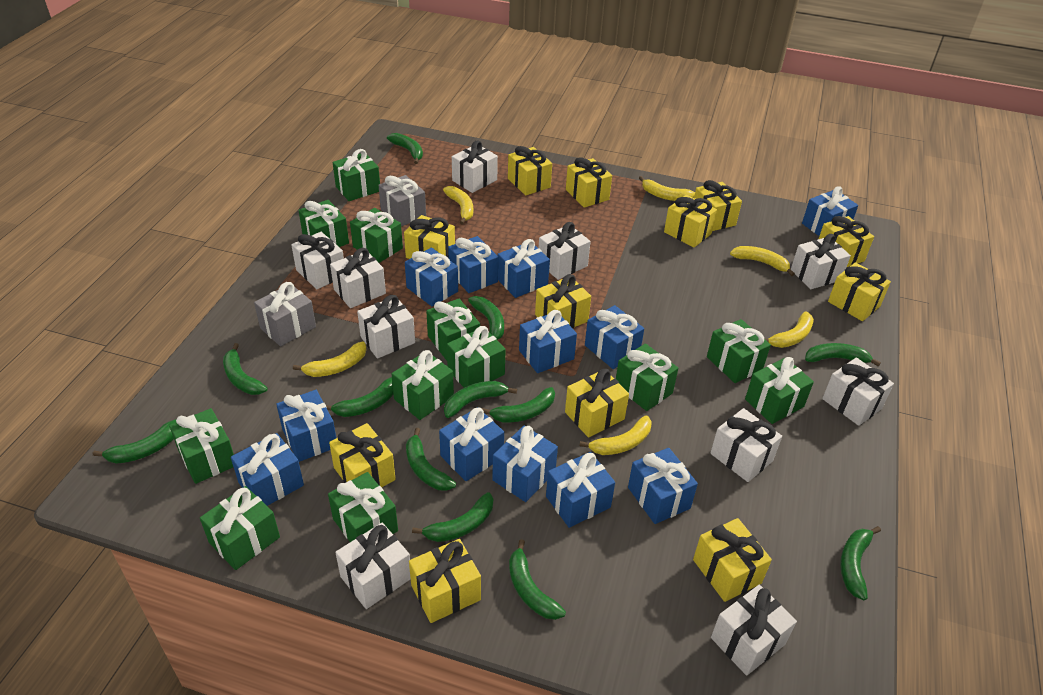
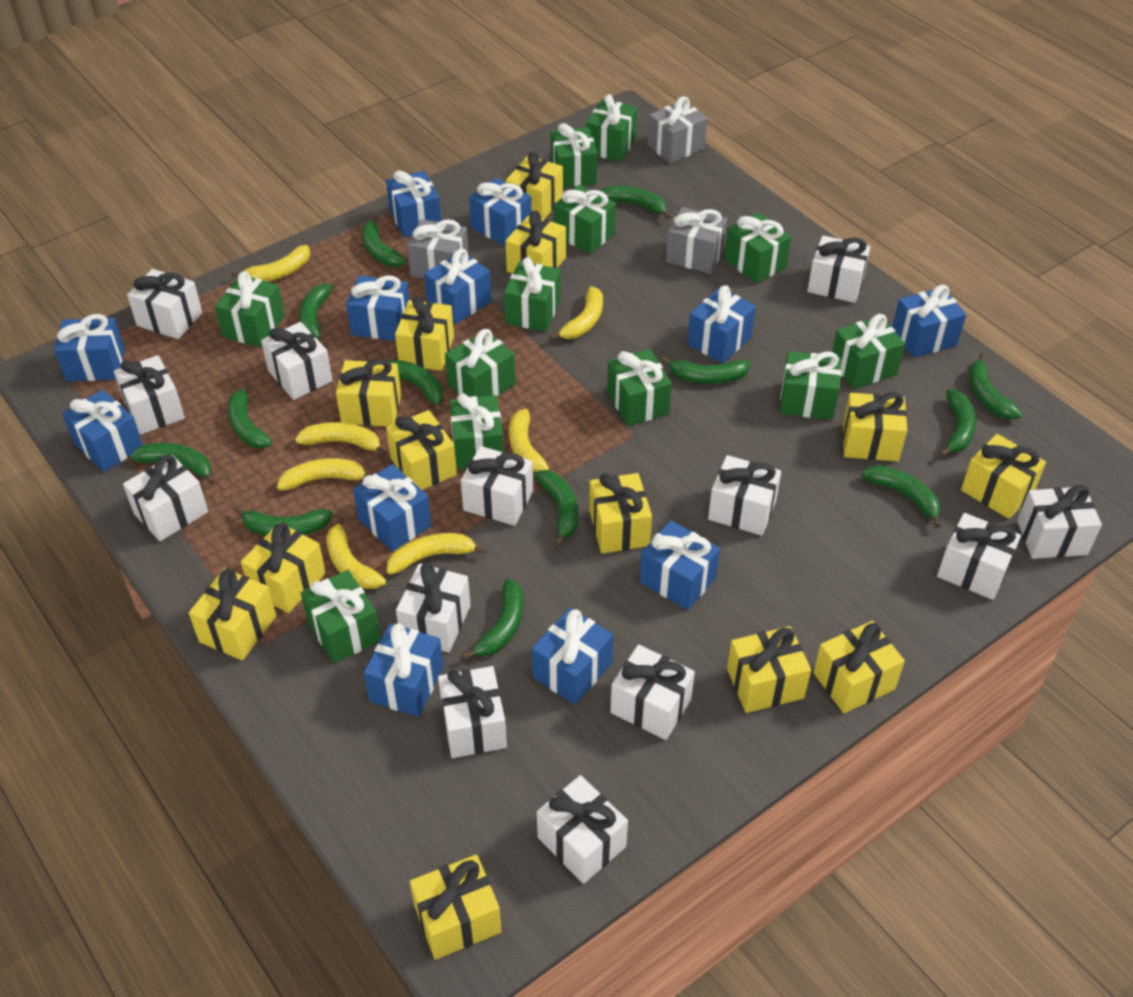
green banana: 12 -> 13
grey gift: 2 -> 3
white gift: 10 -> 13
yellow banana: 6 -> 7
yellow gift: 12 -> 13

